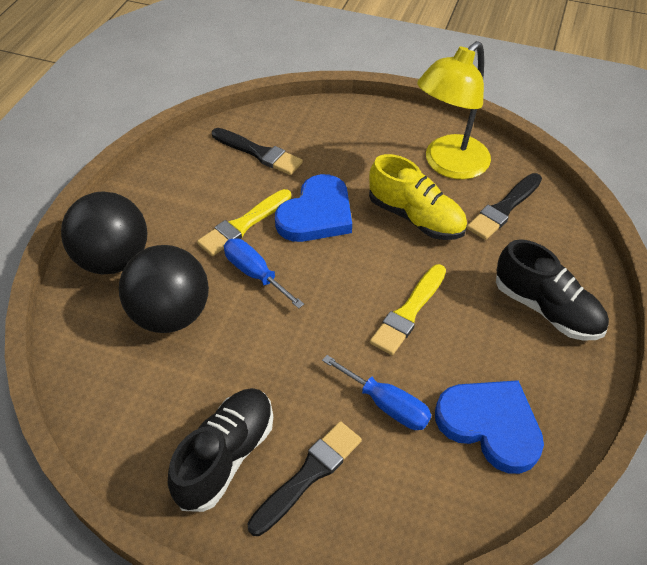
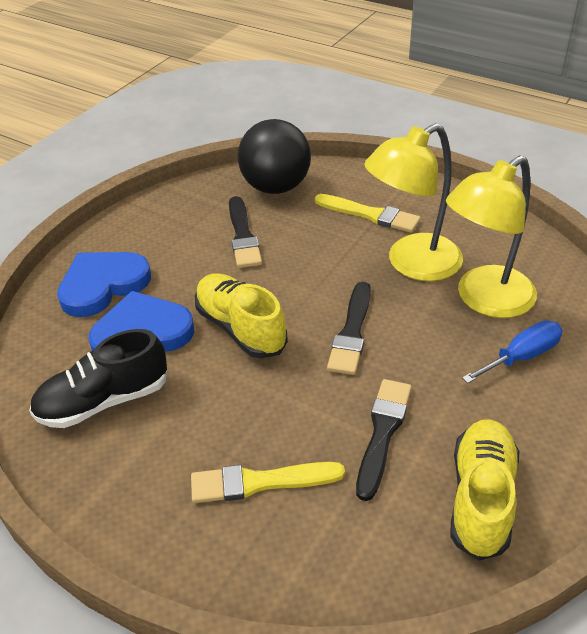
black ball: 2 -> 1
black shoe: 2 -> 1
blue screwdriver: 2 -> 1
yellow lamp: 1 -> 2
yellow shoe: 1 -> 2

